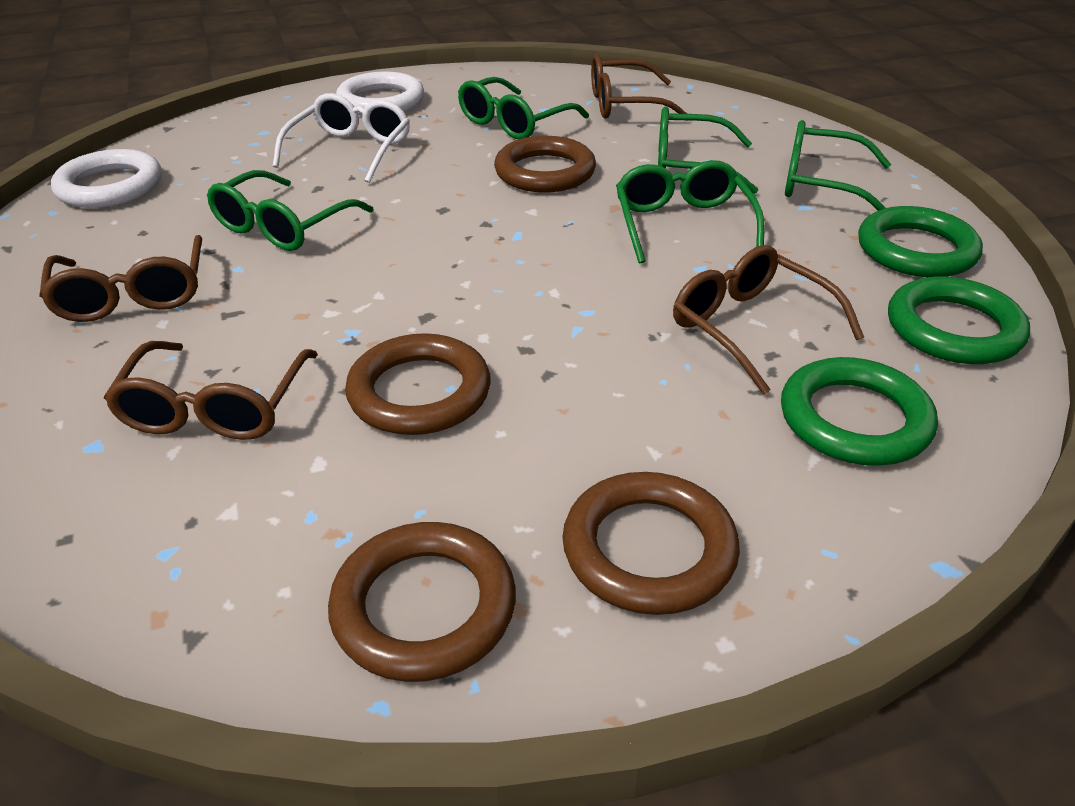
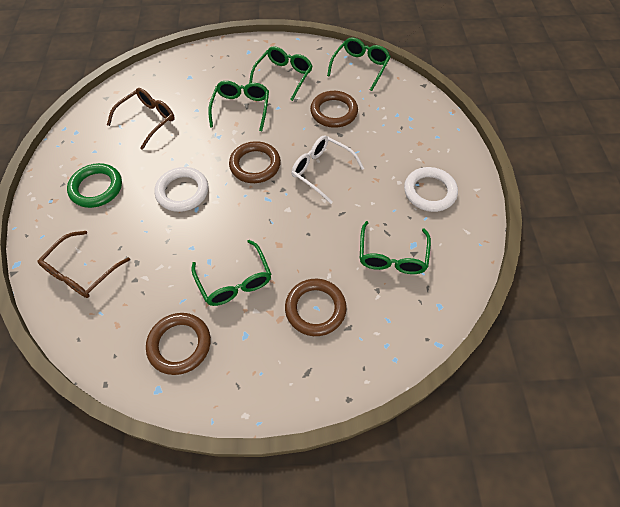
brown glasses: 4 -> 2
green ring: 3 -> 1

